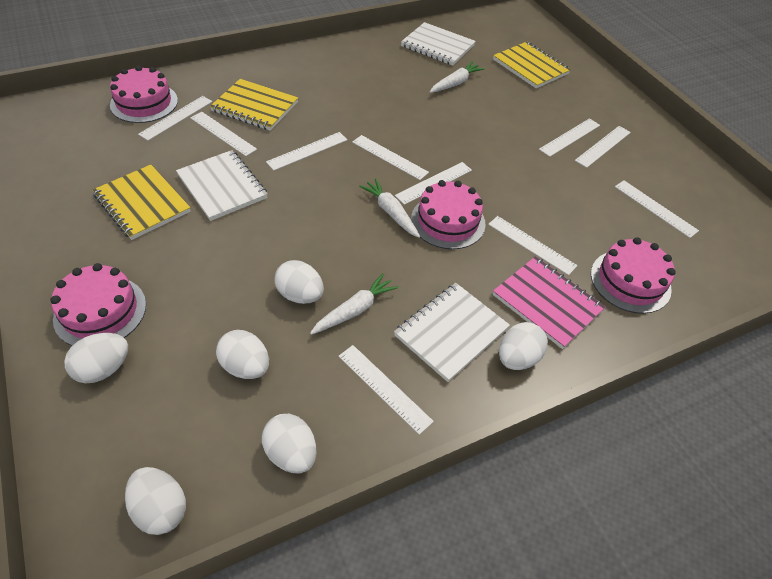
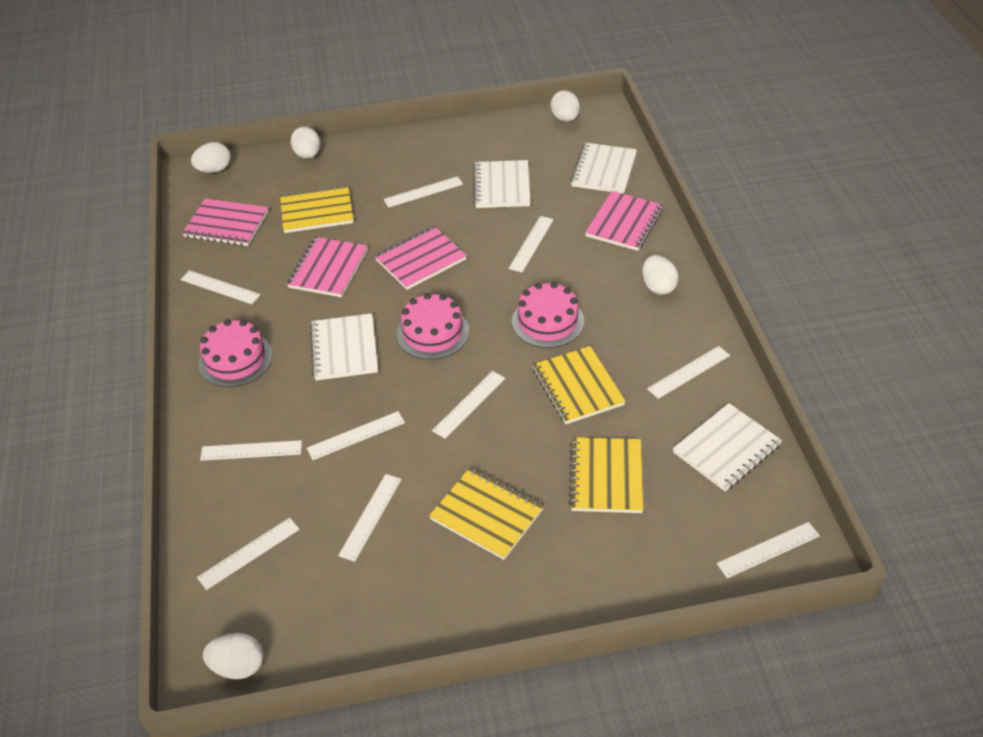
pink cake: 4 -> 3
pink notebook: 1 -> 4
white carrot: 3 -> 0
white egg: 6 -> 5
white notebook: 3 -> 4
yellow notebook: 3 -> 4

